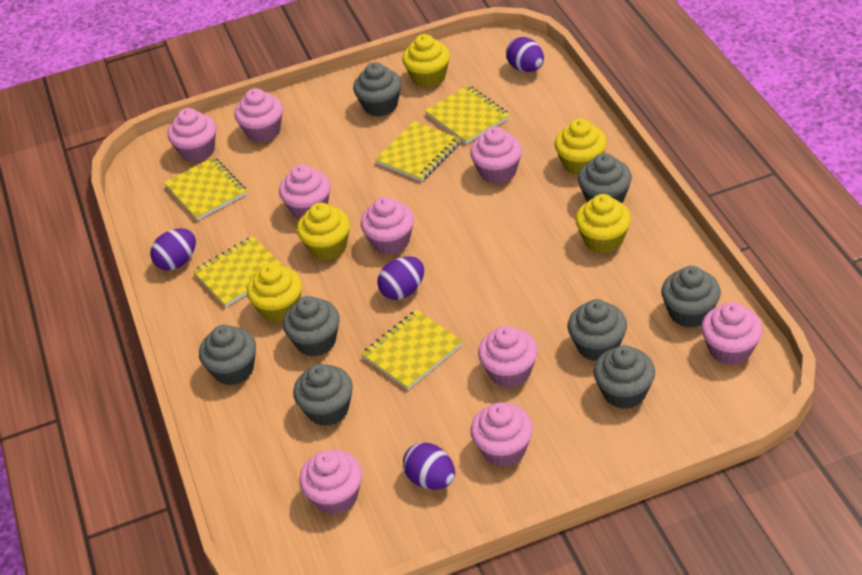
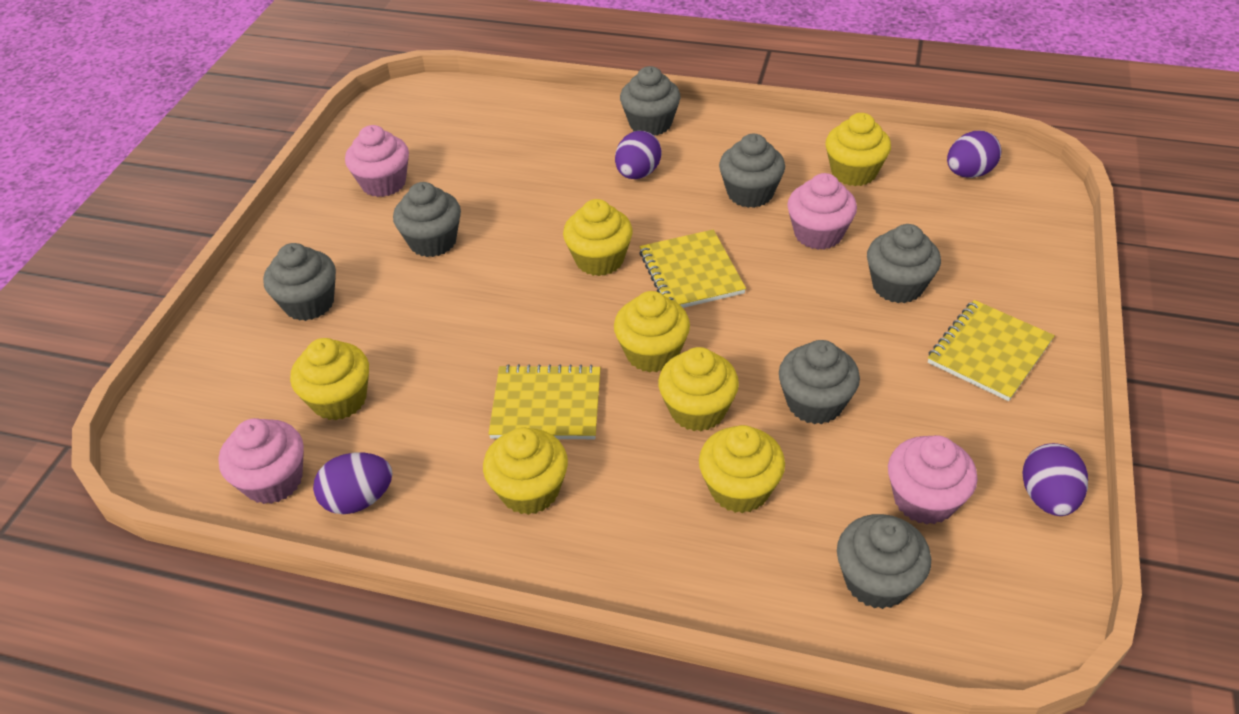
grey cupcake: 8 -> 7
pink cupcake: 9 -> 4
yellow cupcake: 5 -> 7
yellow notebook: 5 -> 3

